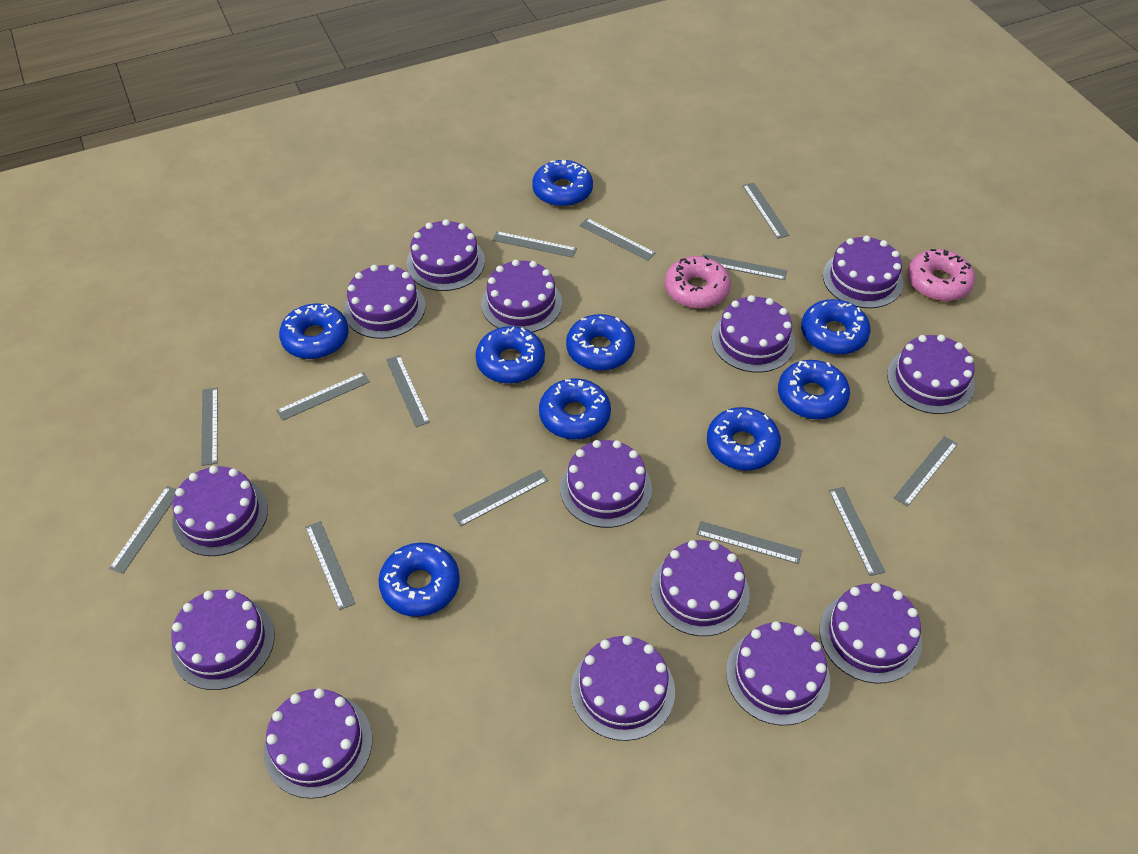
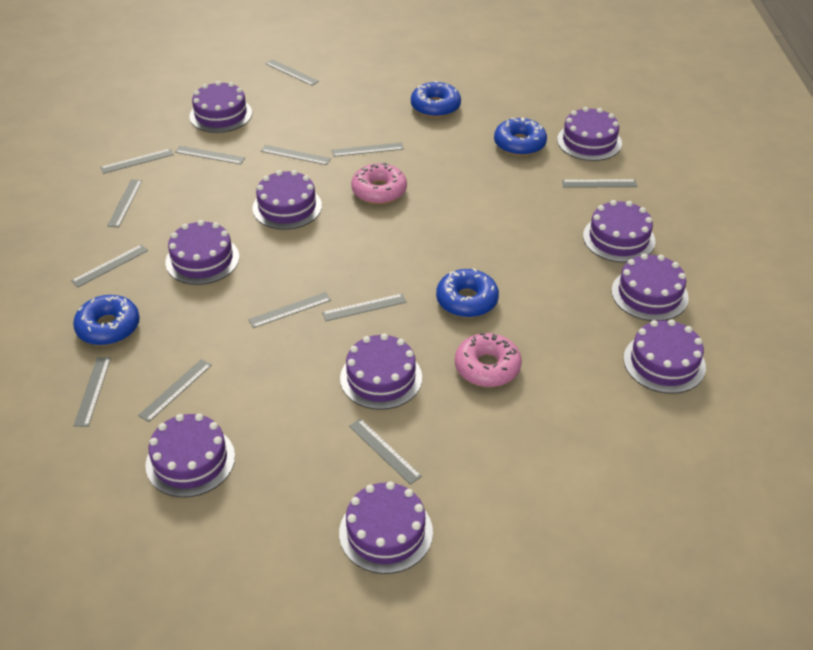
blue donut: 9 -> 4
purple cake: 14 -> 10

